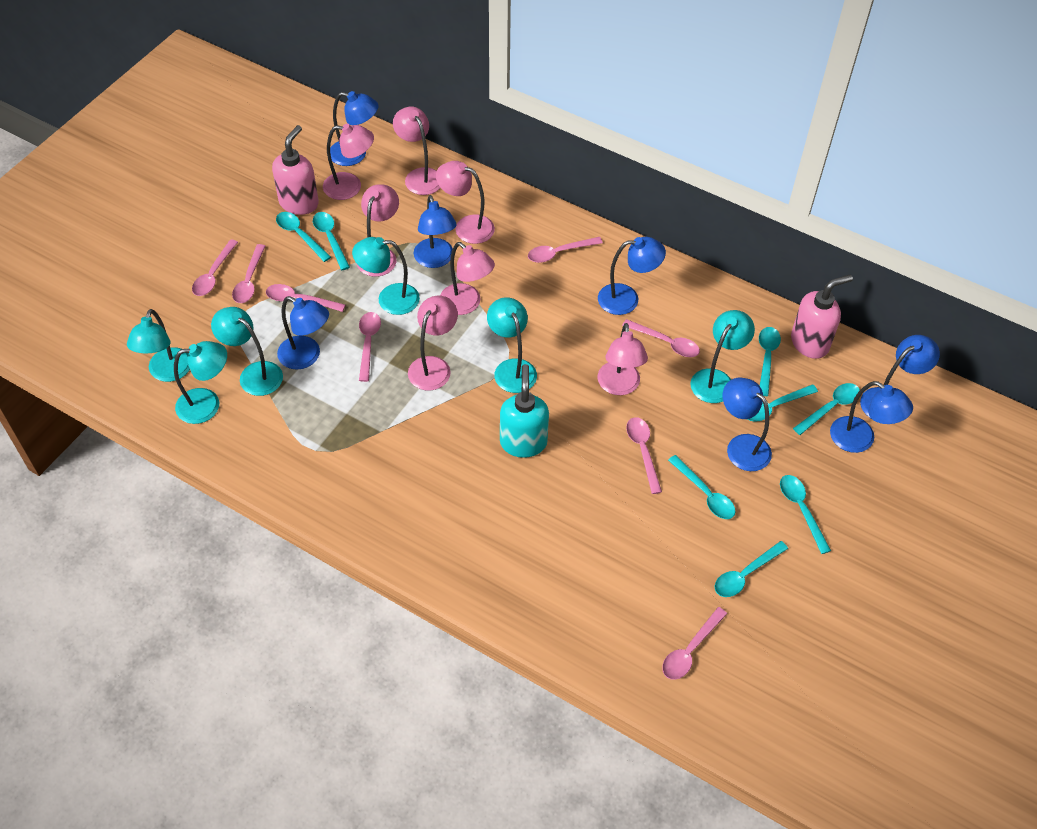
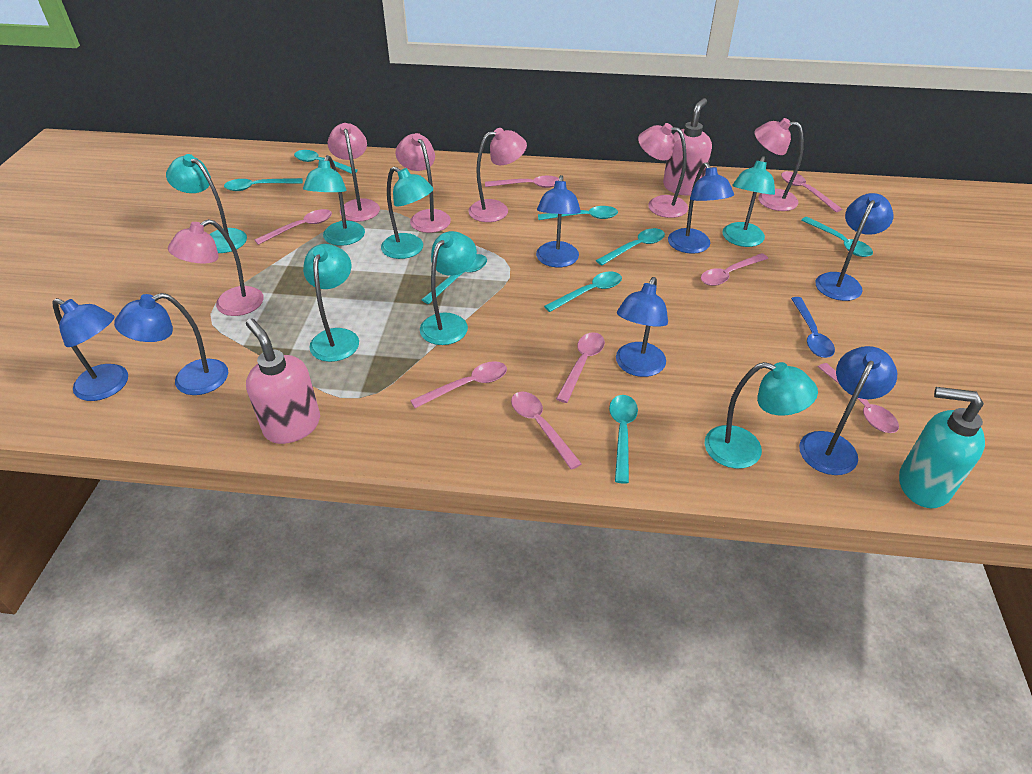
blue spoon: 0 -> 1
pink lamp: 7 -> 6
turquoise lamp: 6 -> 7

